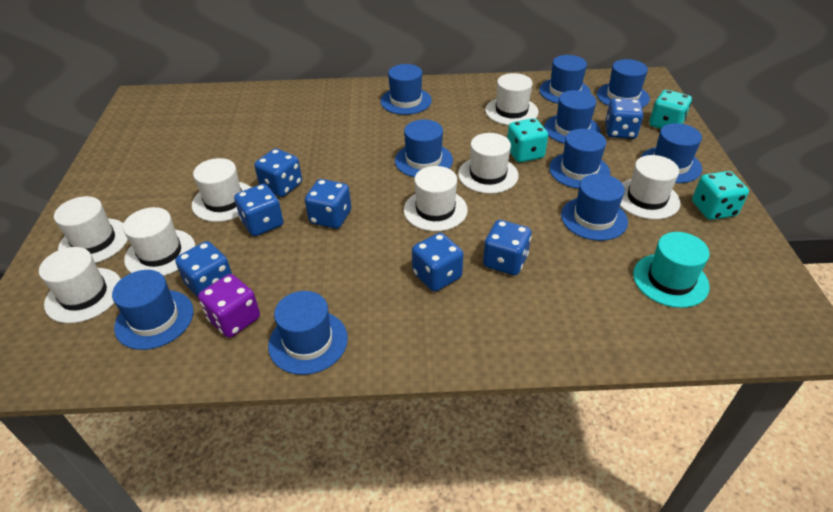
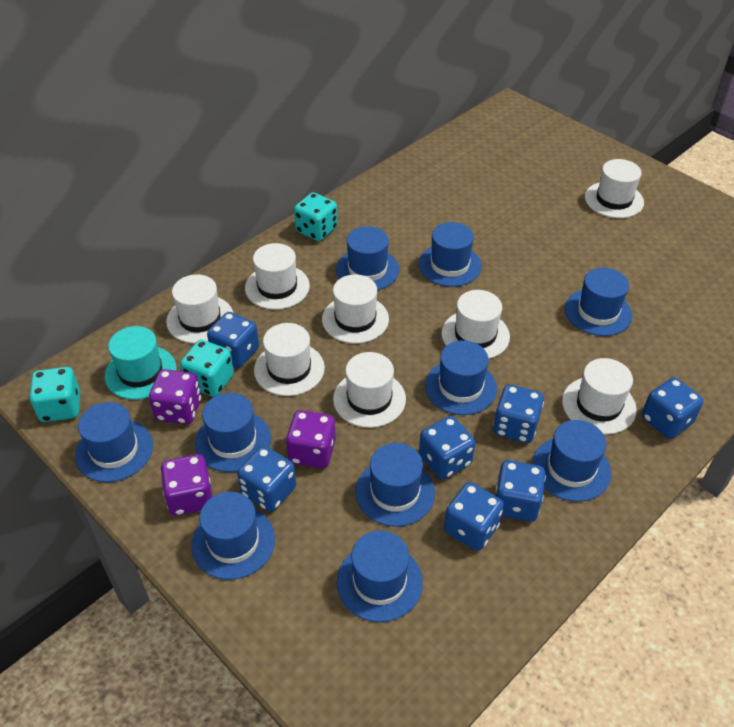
purple dice: 1 -> 3

